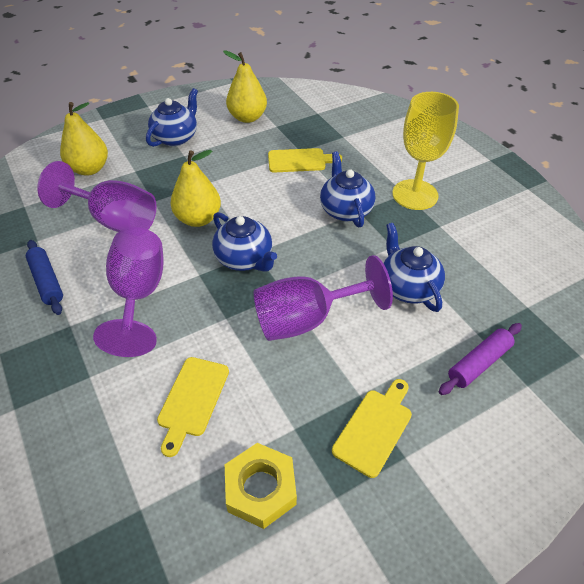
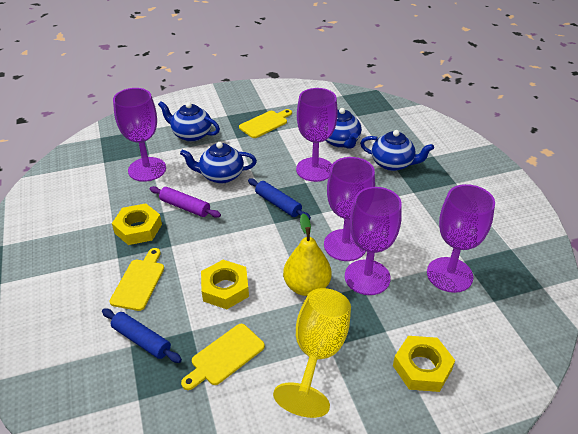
blue rolling pin: 1 -> 2
purple goblet: 3 -> 5
yellow nut: 1 -> 3
yellow pear: 3 -> 1

